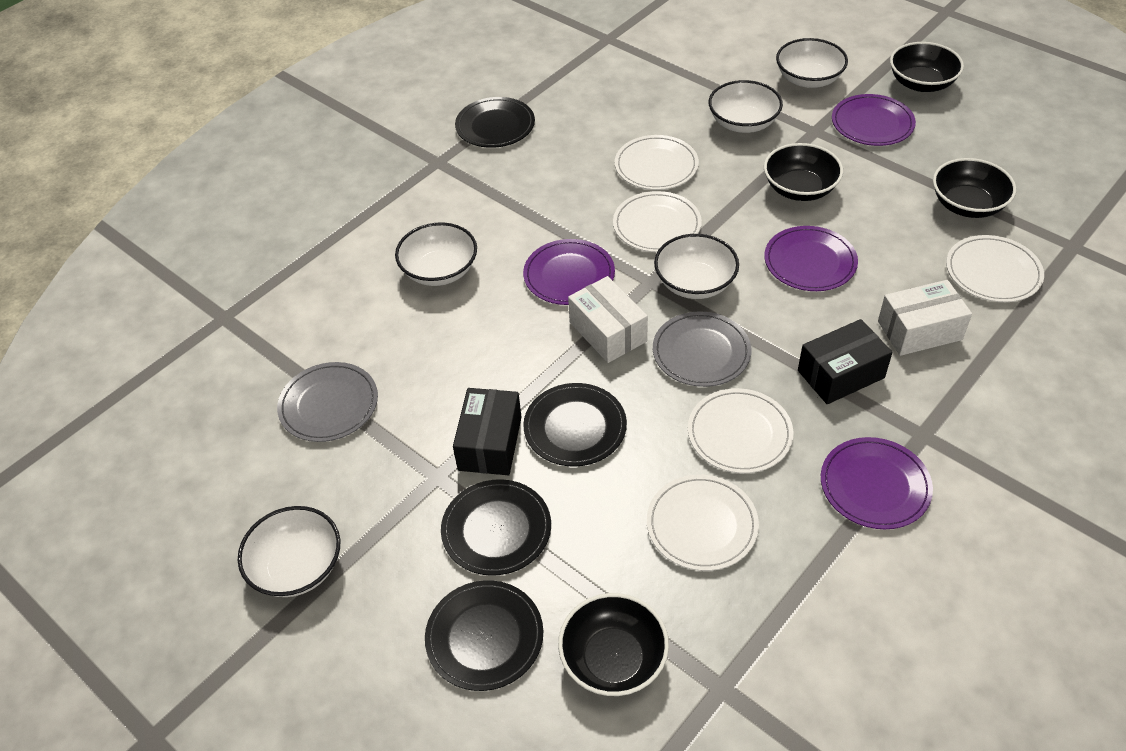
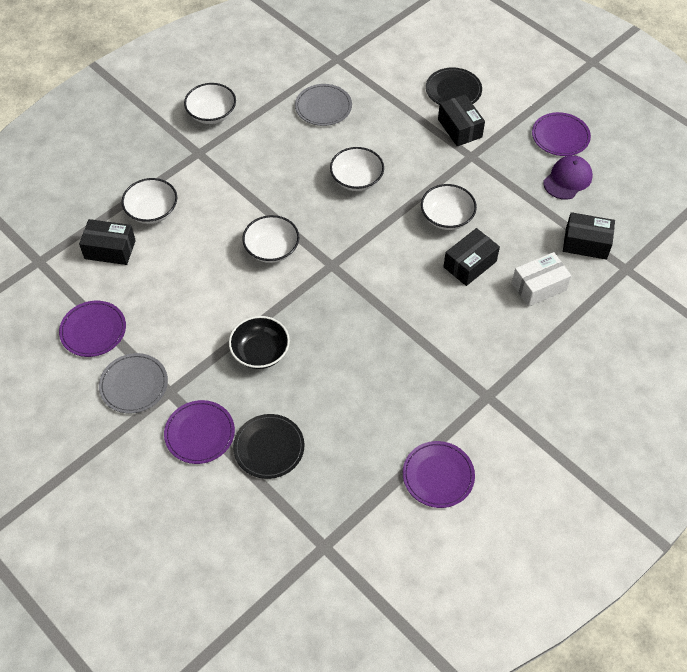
black bowl: 4 -> 1
black box: 2 -> 4
black plate: 4 -> 2
purple cap: 0 -> 1
white box: 2 -> 1
white plate: 5 -> 0

